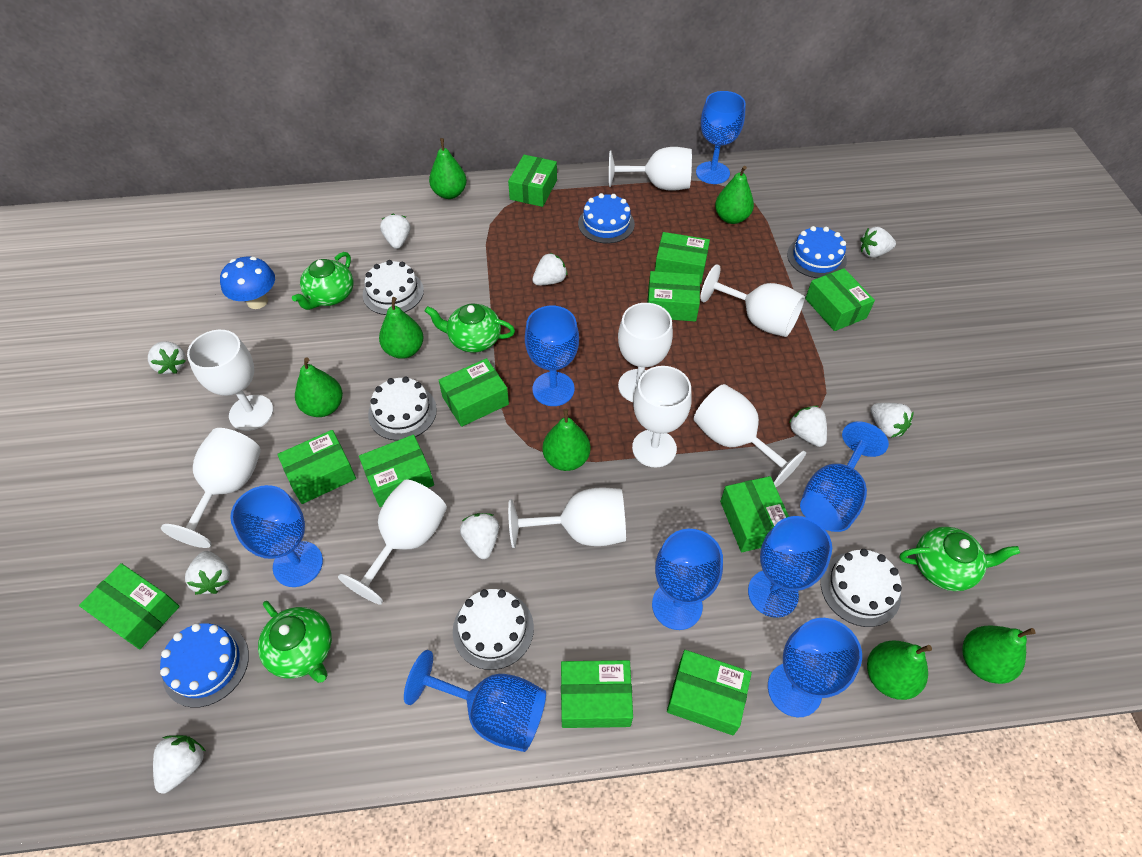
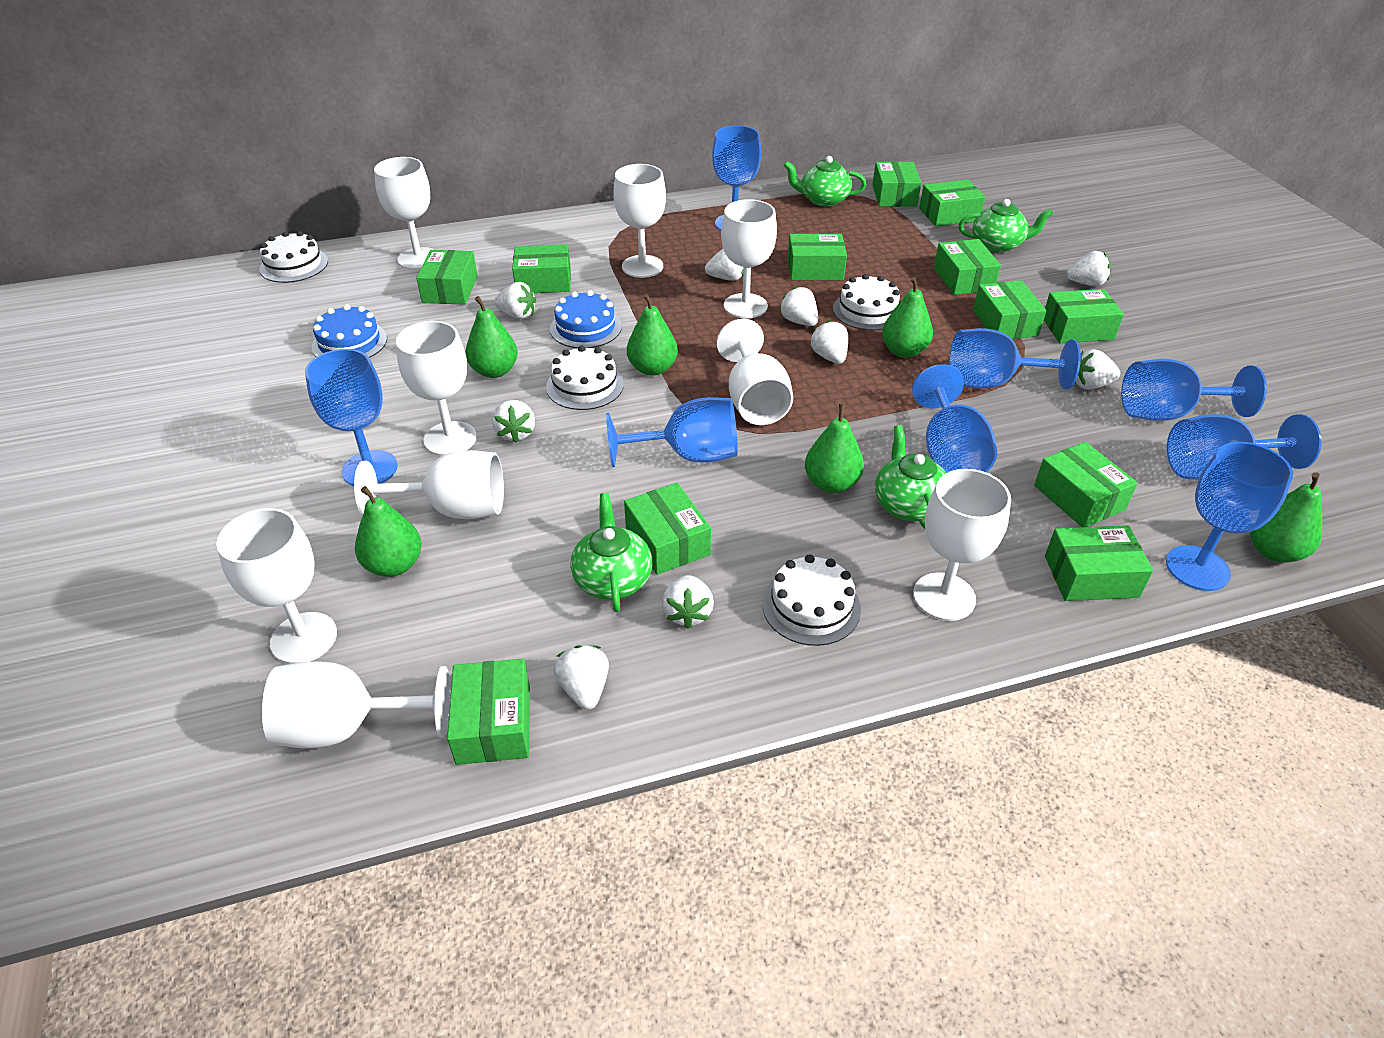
blue cake: 3 -> 2
blue mushroom: 1 -> 0
green box: 11 -> 12
green pear: 7 -> 6

